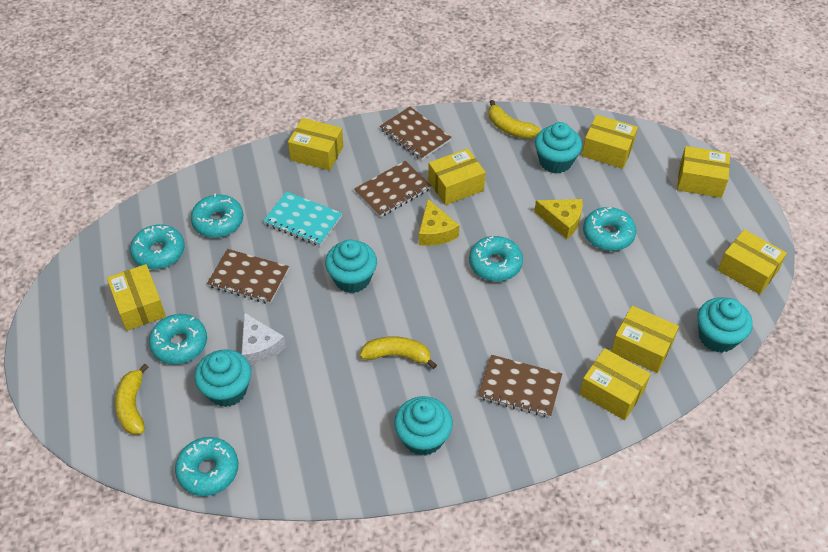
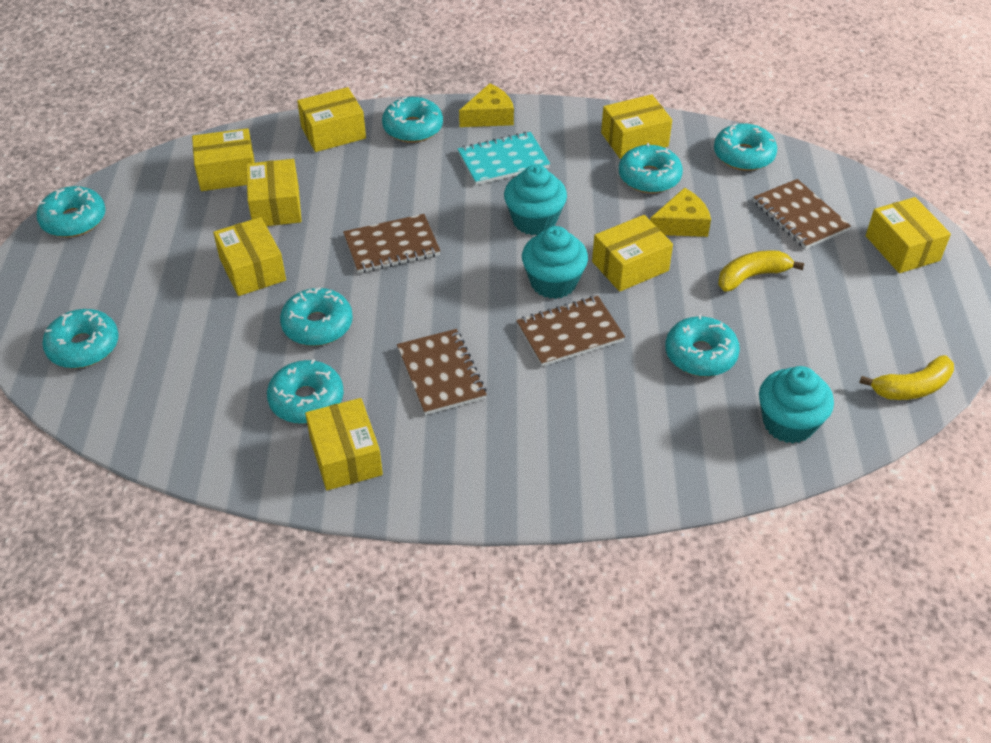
turquoise cupcake: 5 -> 3
turquoise donut: 6 -> 8
white cheese: 1 -> 0
yellow banana: 3 -> 2

